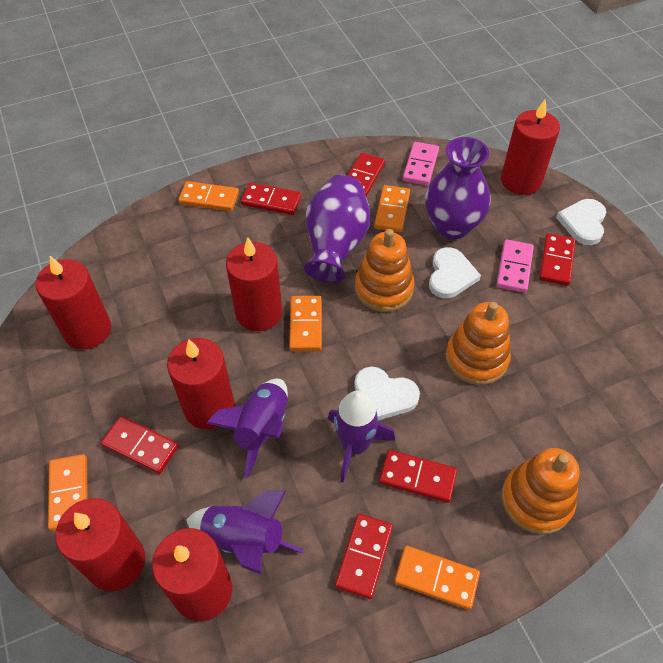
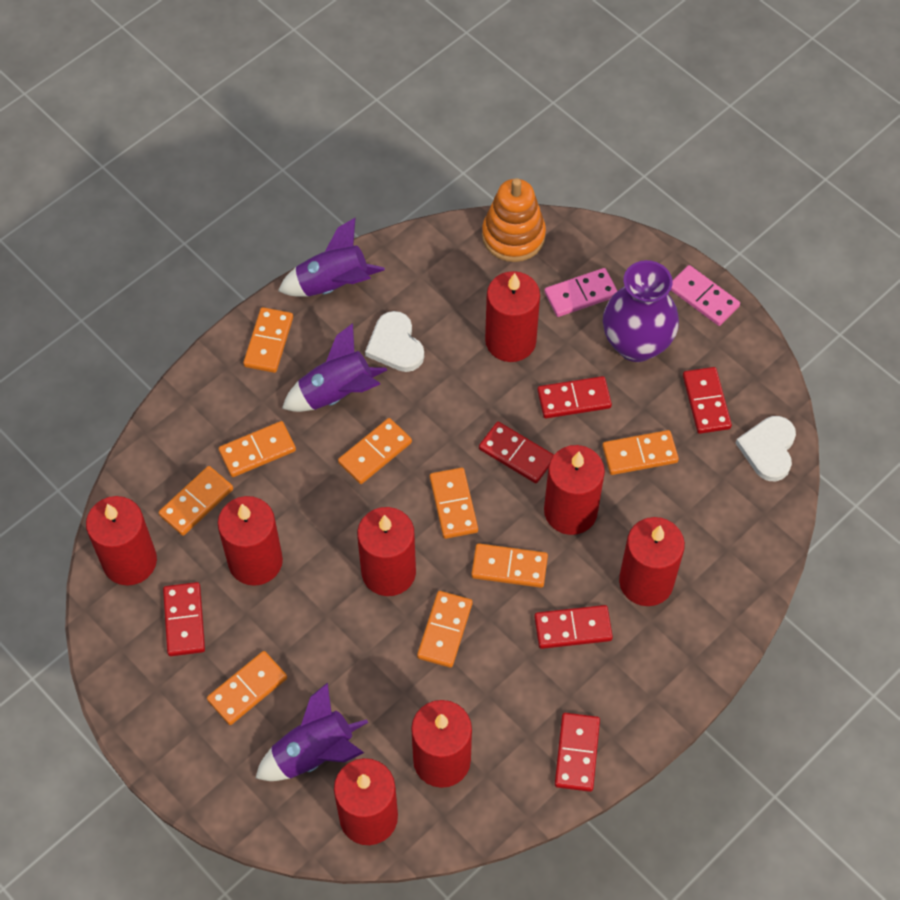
orange domino: 5 -> 9
orange stacking toy: 3 -> 1
purple vase: 2 -> 1
red candle: 6 -> 8
white heart: 3 -> 2

